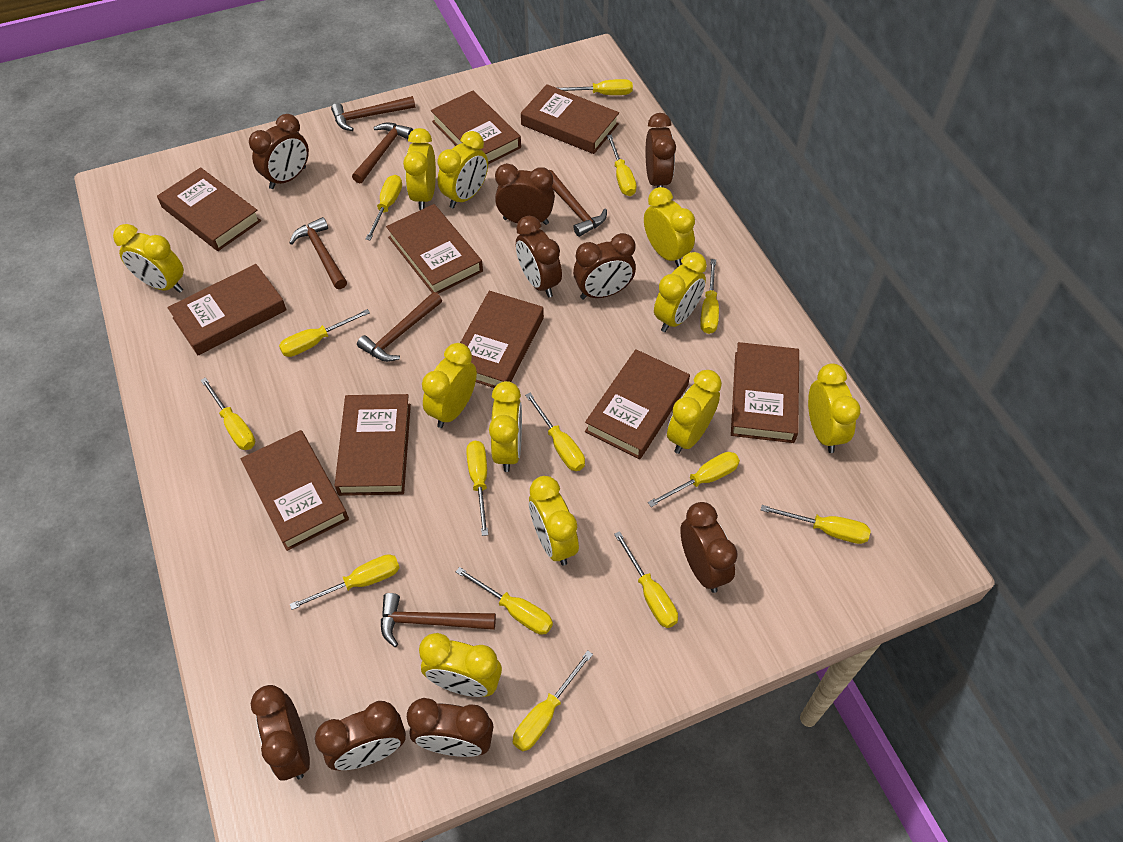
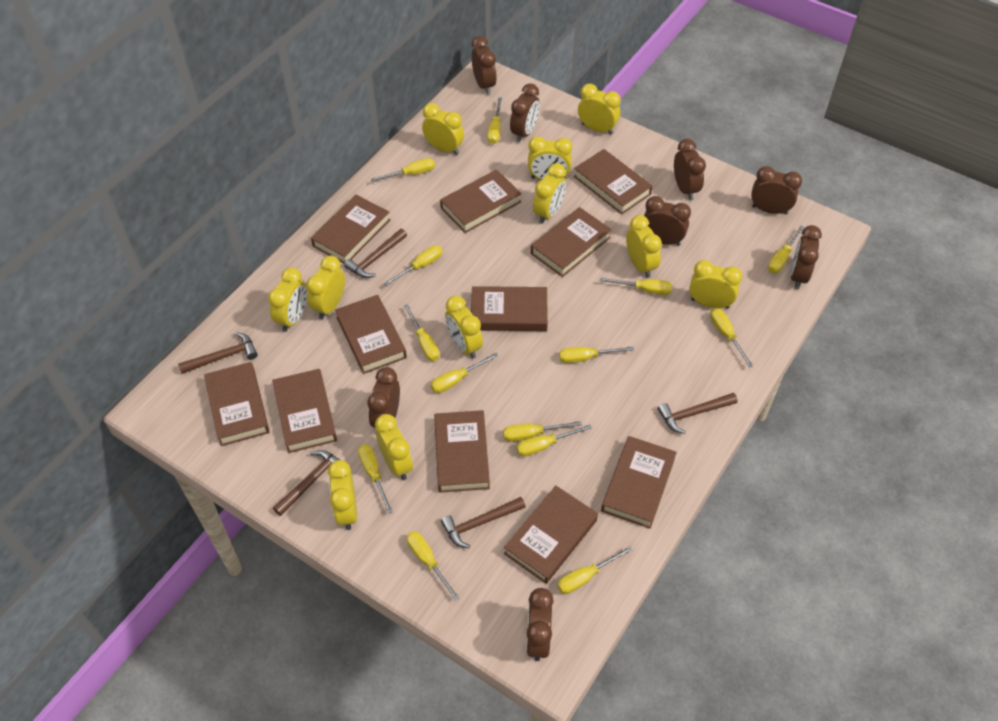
brown book: 10 -> 11
brown clock: 9 -> 8
brown hammer: 6 -> 5

